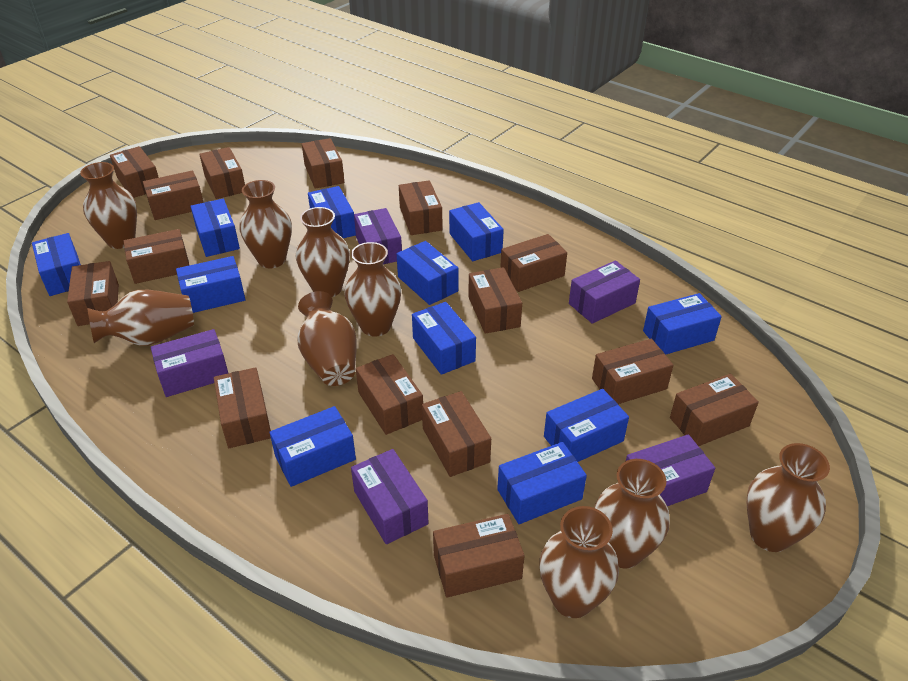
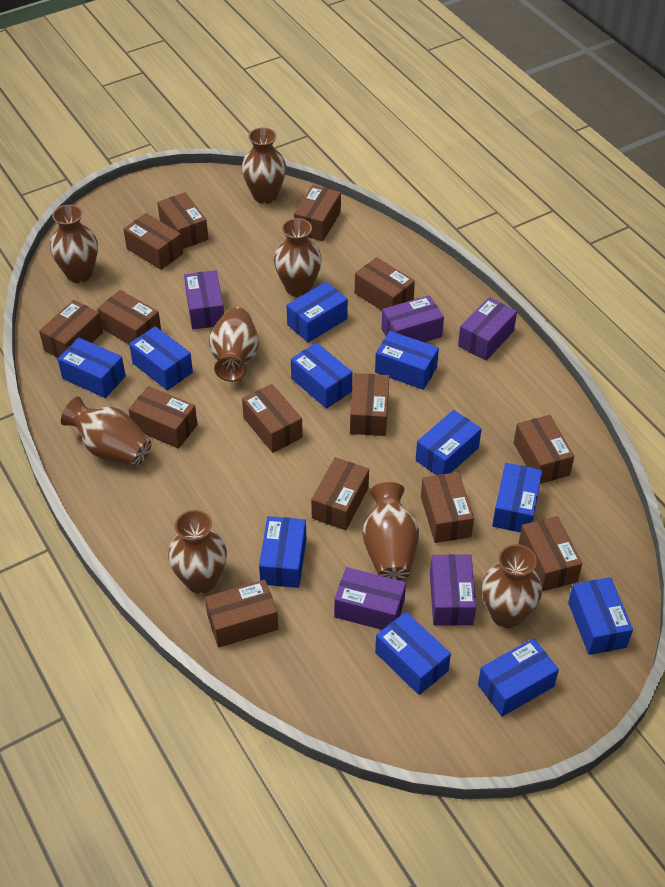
brown box: 15 -> 14
brown vase: 9 -> 8

